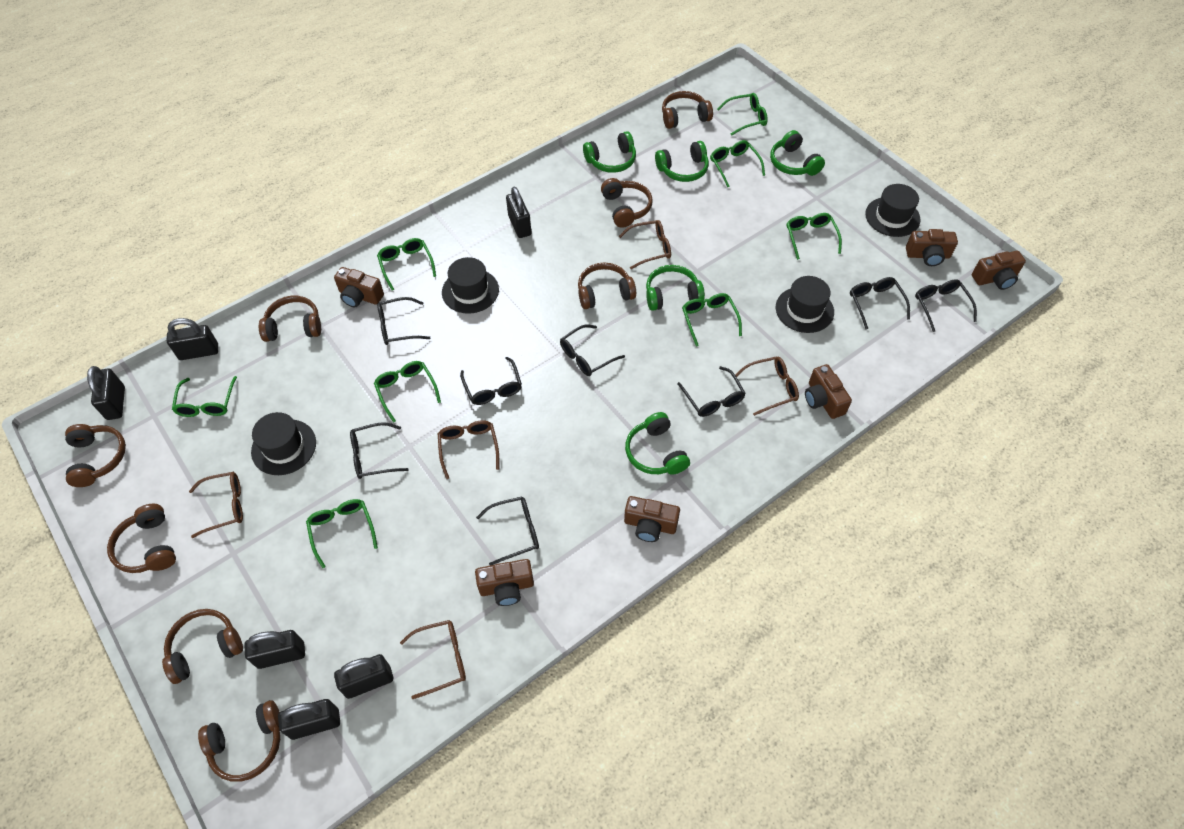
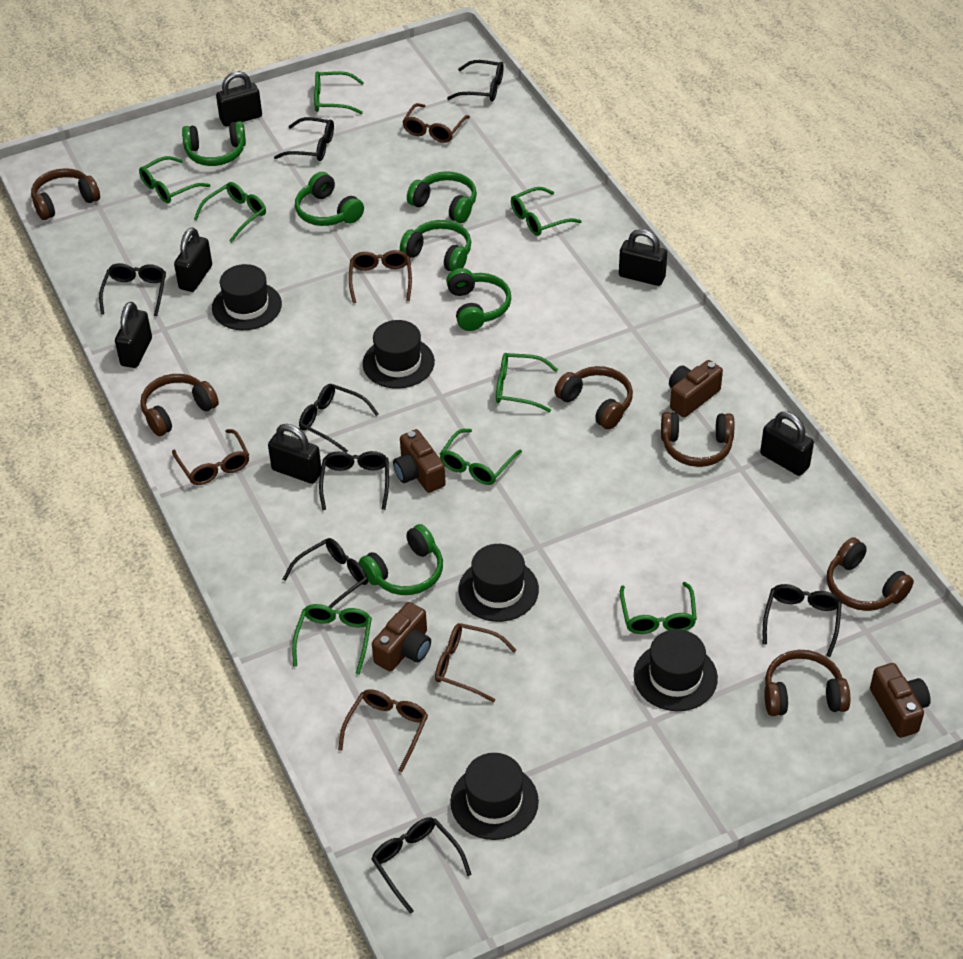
black hat: 4 -> 5
brown camera: 6 -> 4
brown headphones: 8 -> 6
green headphones: 5 -> 6

